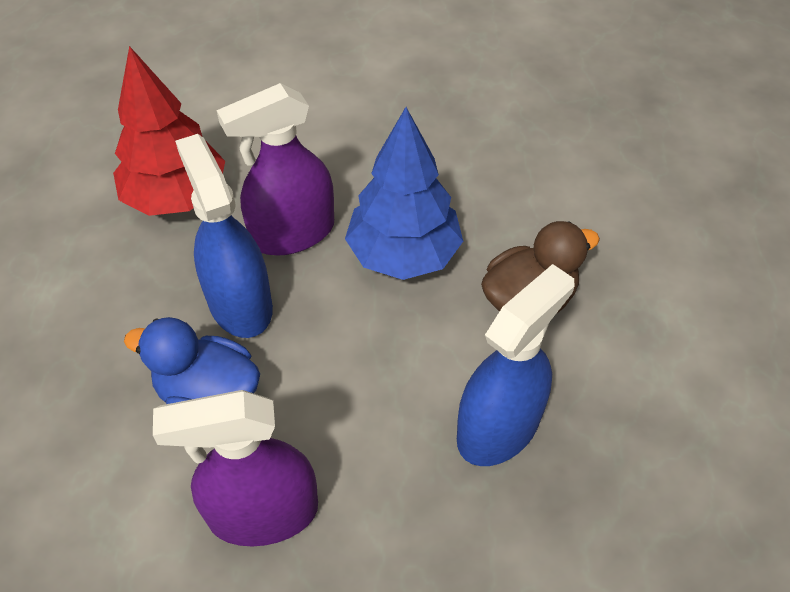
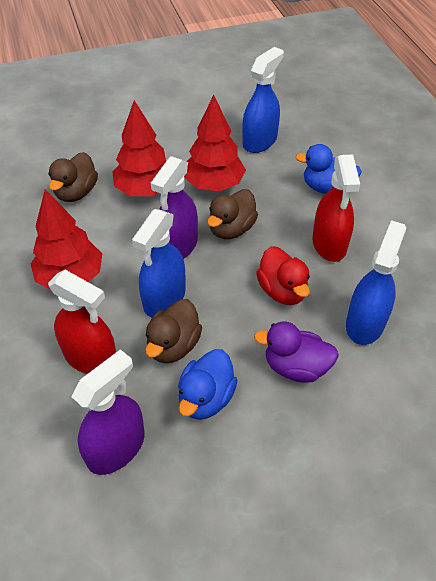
blue duck: 1 -> 2
blue spray bottle: 2 -> 3
blue tree: 1 -> 0
brown duck: 1 -> 3
purple duck: 0 -> 1
red duck: 0 -> 1
red spray bottle: 0 -> 2
red tree: 1 -> 3

